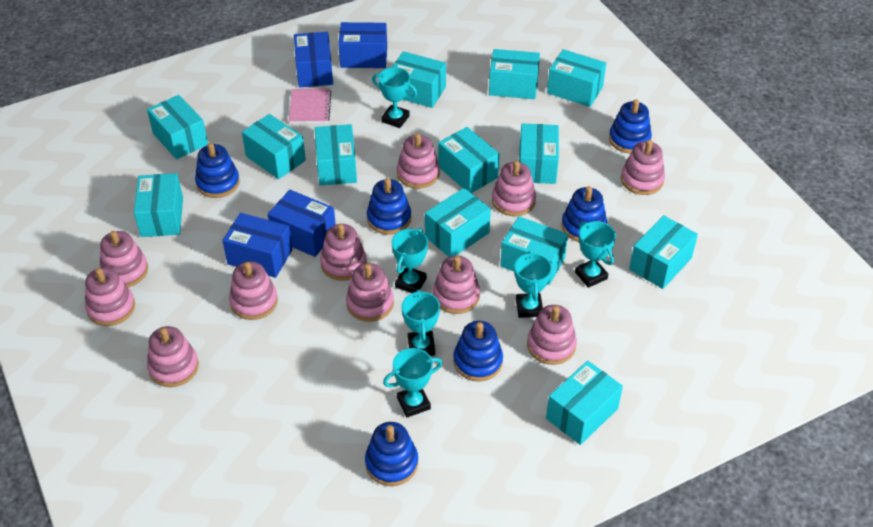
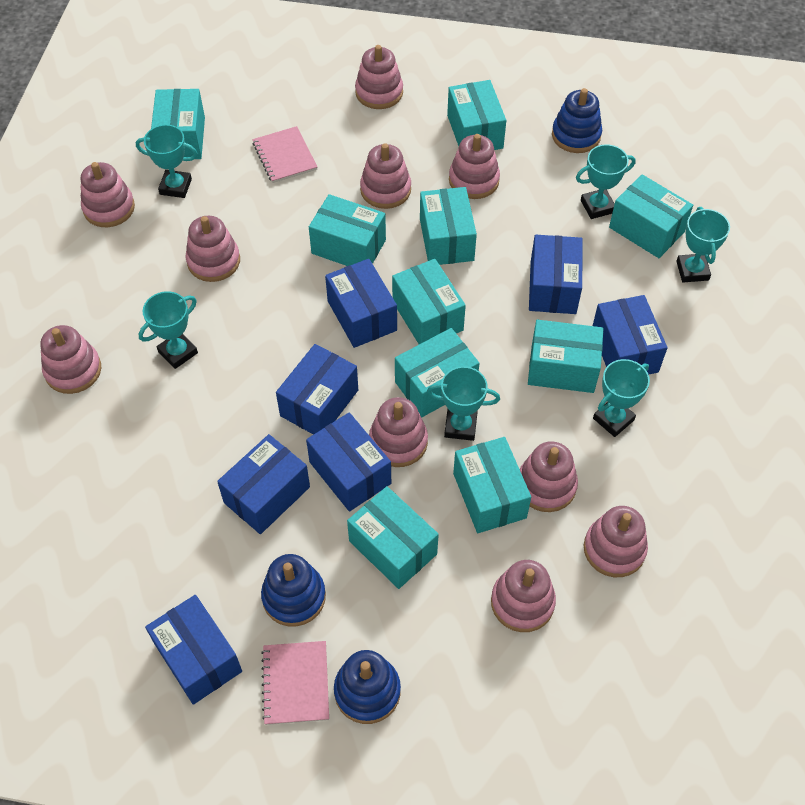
blue box: 4 -> 7
blue stacking toy: 6 -> 3
pink notebook: 1 -> 2
pink stacking toy: 11 -> 10
turquoise box: 13 -> 10

